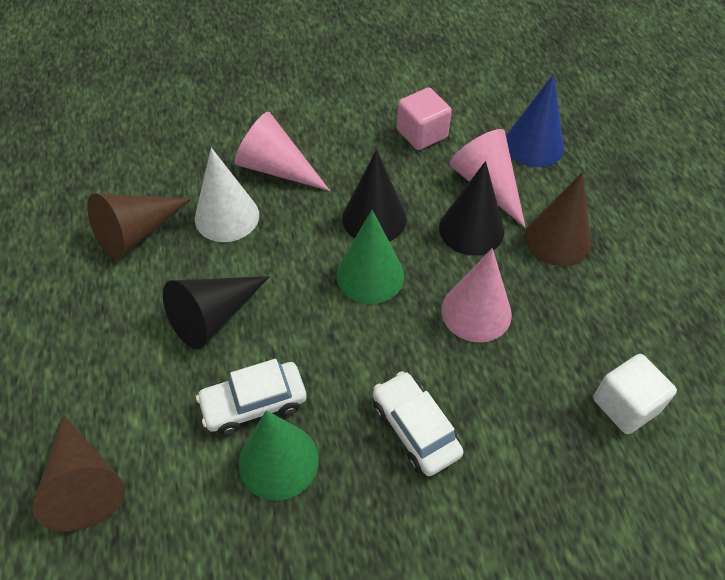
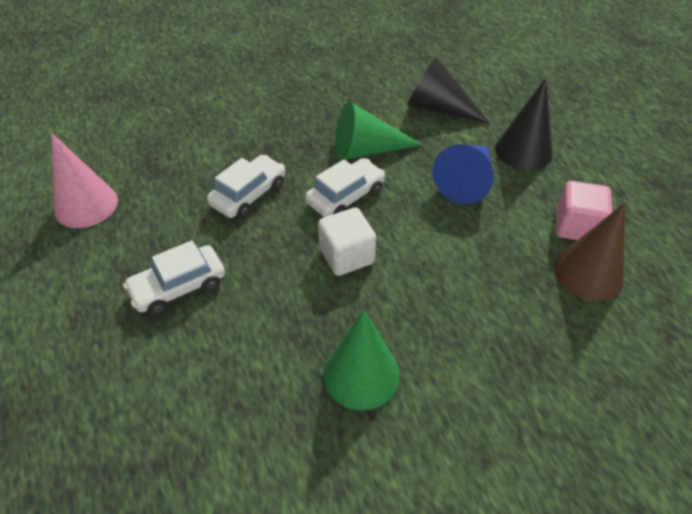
black cone: 3 -> 2
brown cone: 3 -> 1
pink cone: 3 -> 1
white car: 2 -> 3
white cone: 1 -> 0

